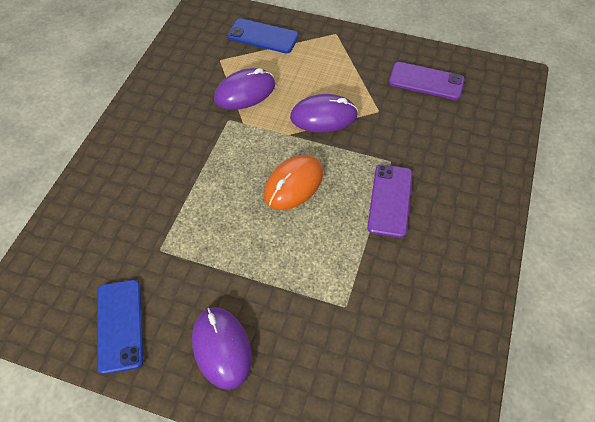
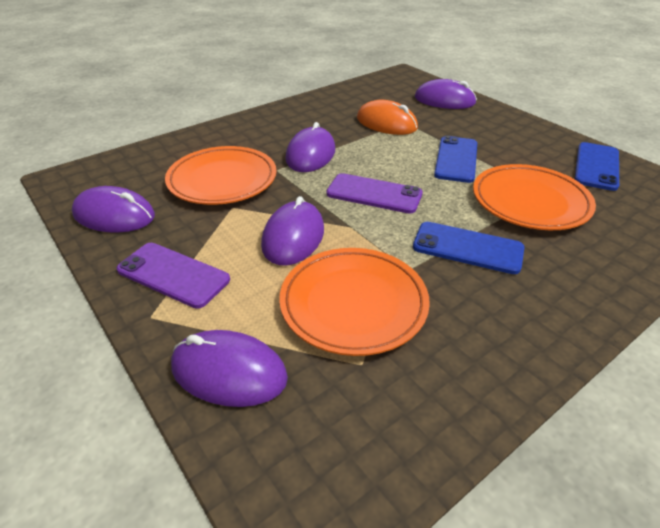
blue phone: 2 -> 3
orange plate: 0 -> 3
purple mouse: 3 -> 5

